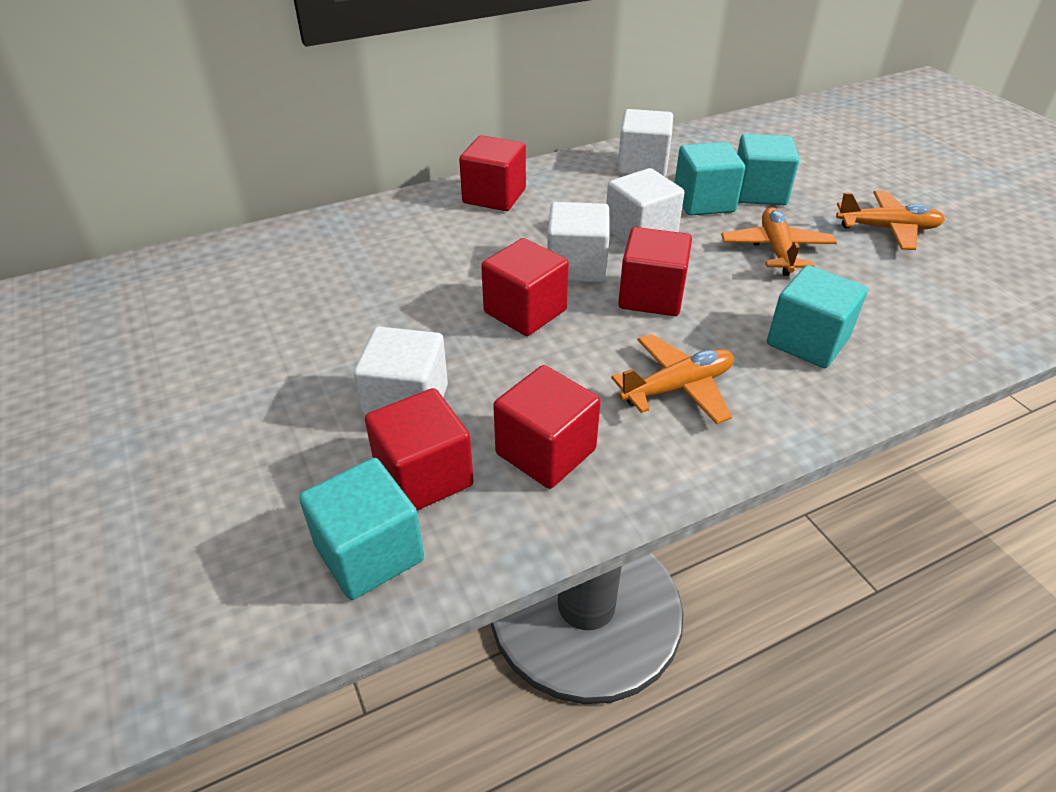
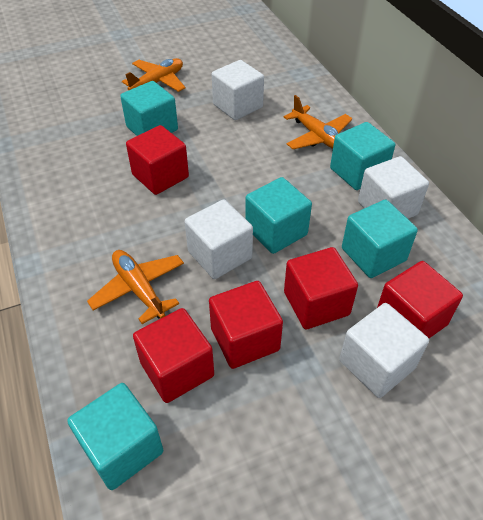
turquoise cube: 4 -> 5

